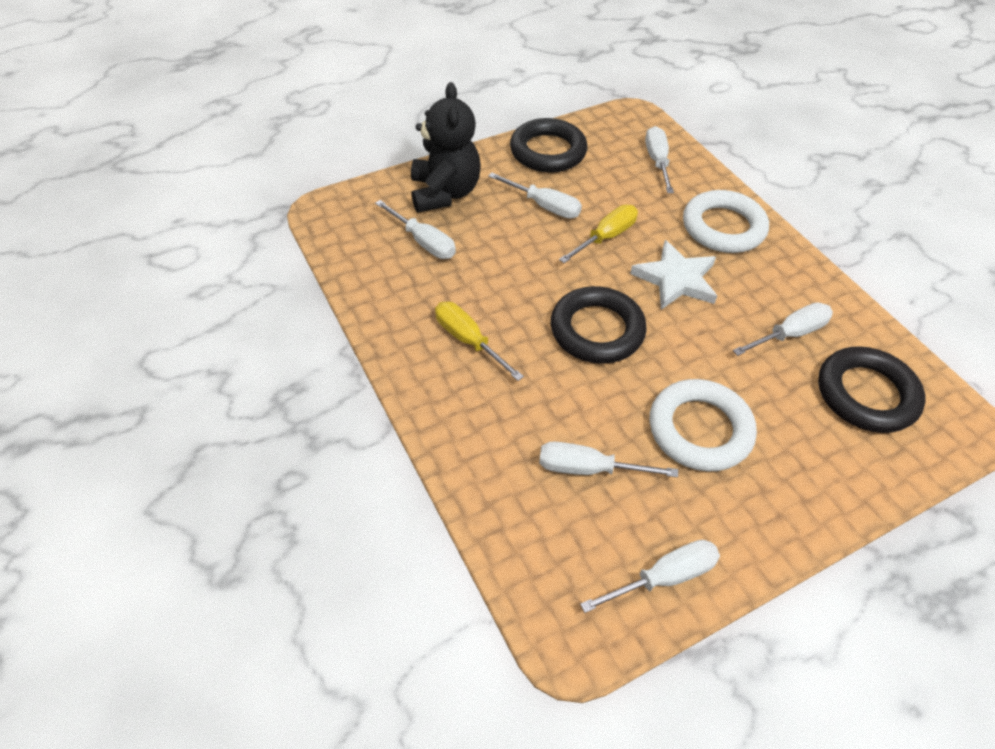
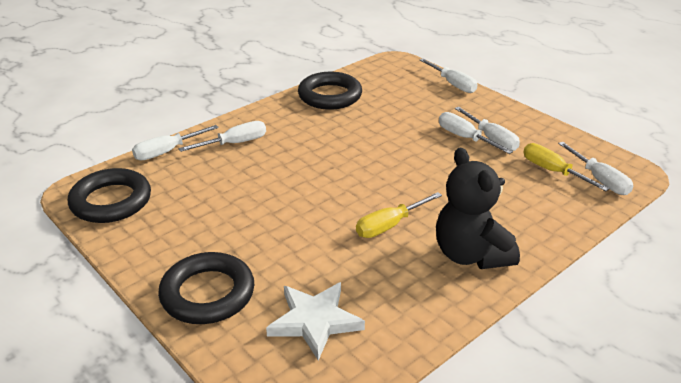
white ring: 2 -> 0

